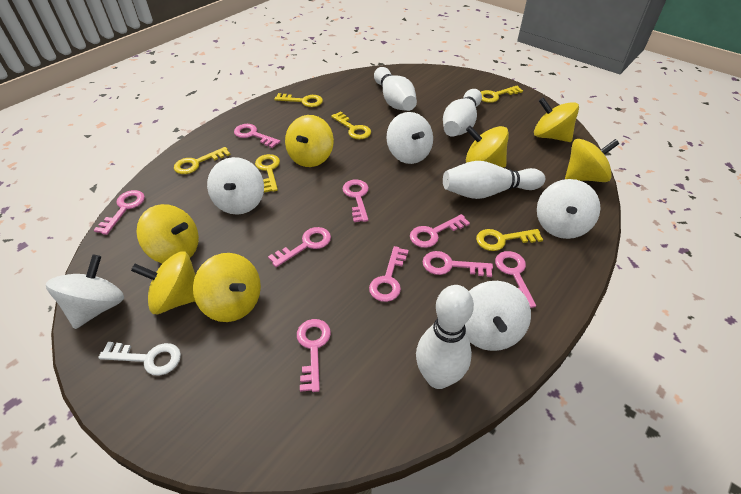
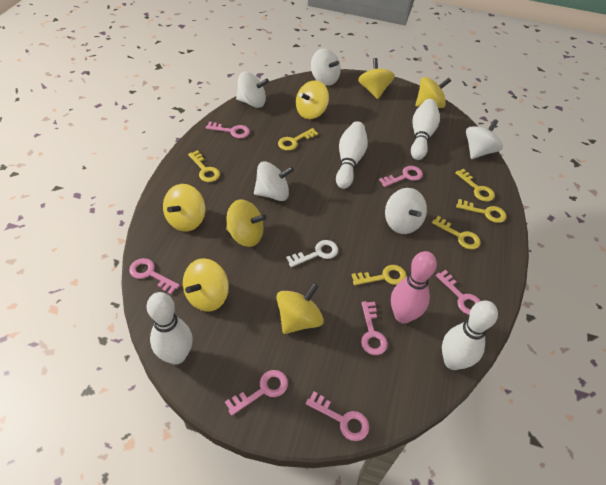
pink bowling pin: 0 -> 1
pink key: 9 -> 7

